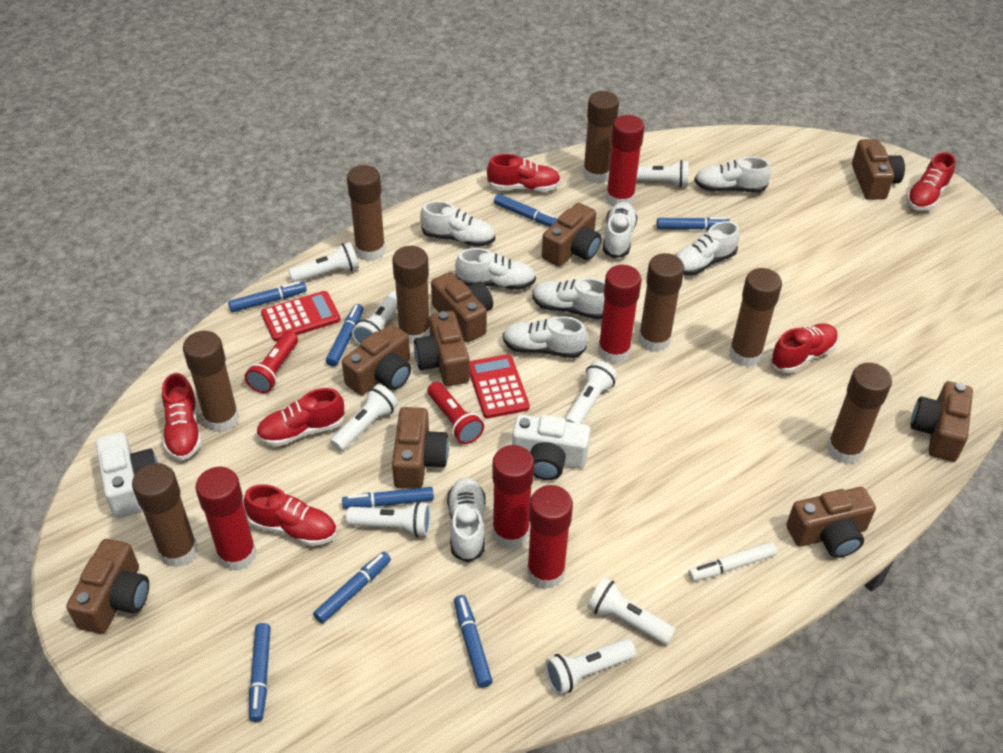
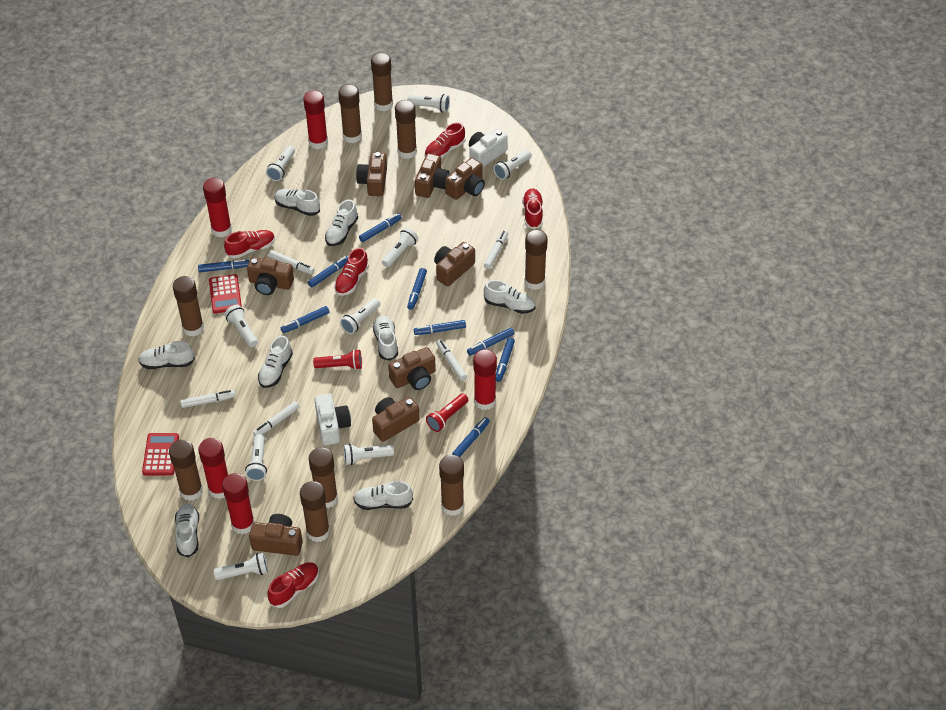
blue marker: 8 -> 9
brown camera: 9 -> 8
brown glue stick: 8 -> 9
red shoe: 6 -> 5
white flashlight: 8 -> 9
white marker: 1 -> 5

